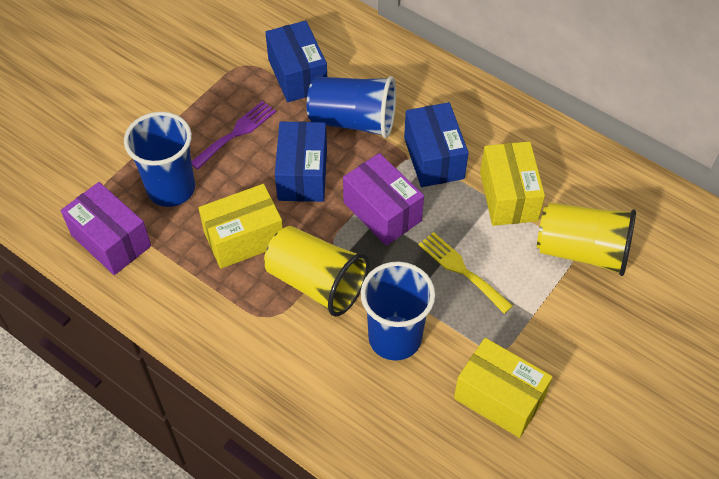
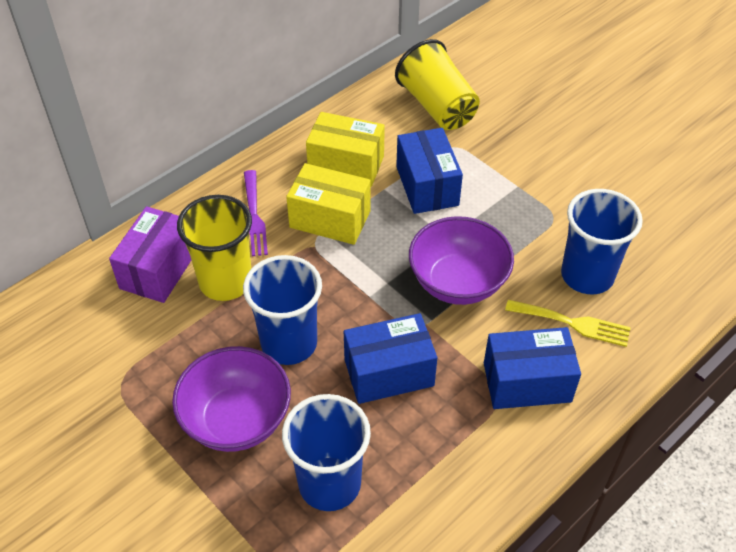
purple bowl: 0 -> 2
purple box: 2 -> 1
yellow box: 3 -> 2

